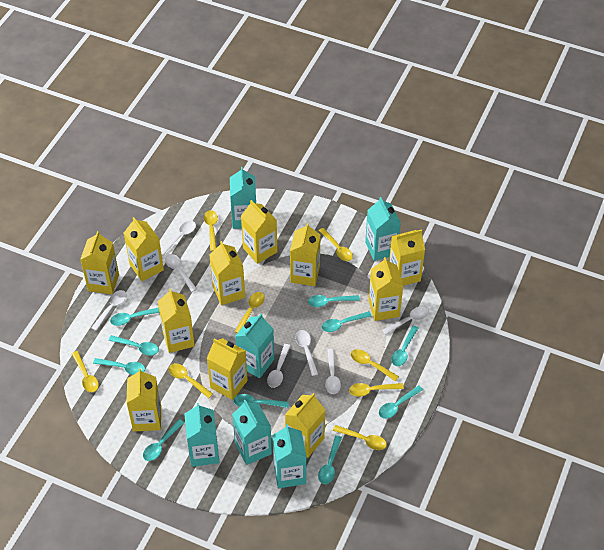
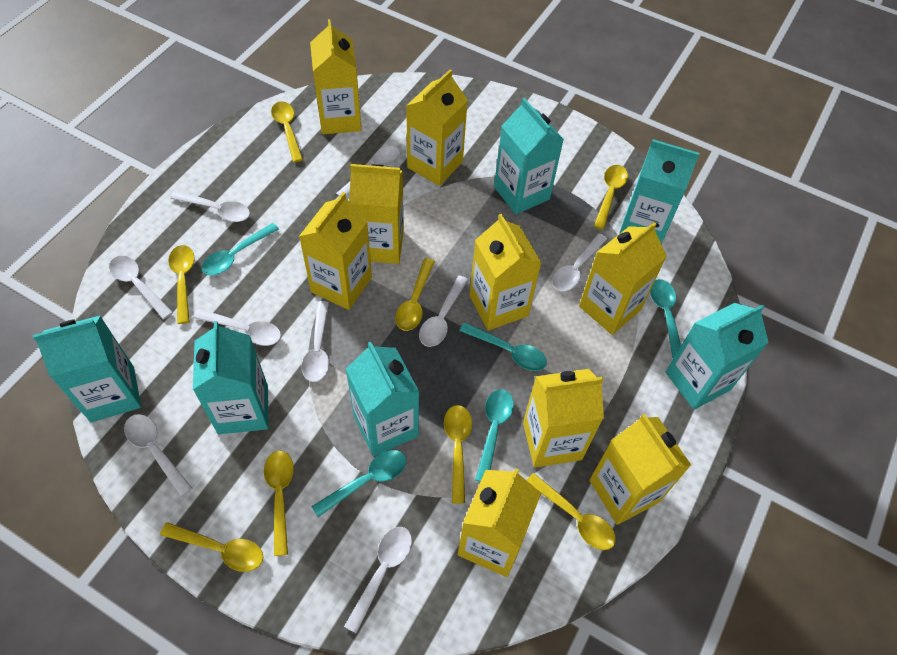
turquoise spoon: 10 -> 5
white spoon: 7 -> 9
yellow carton: 11 -> 9

